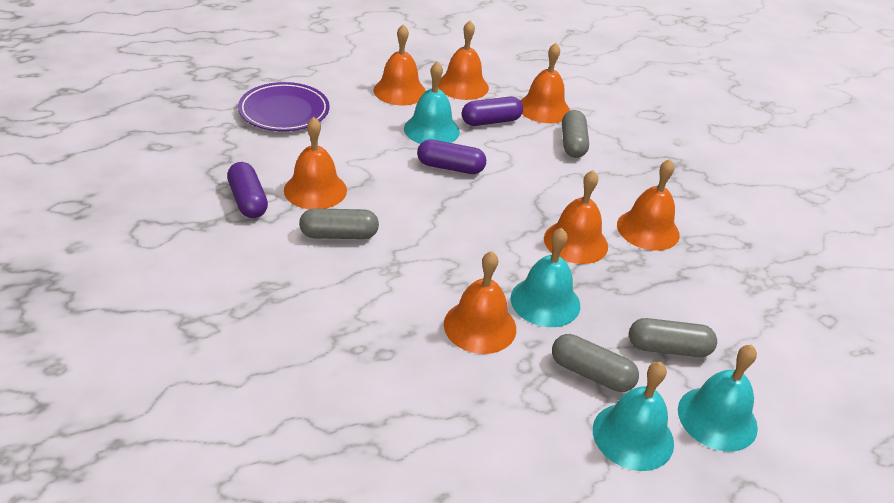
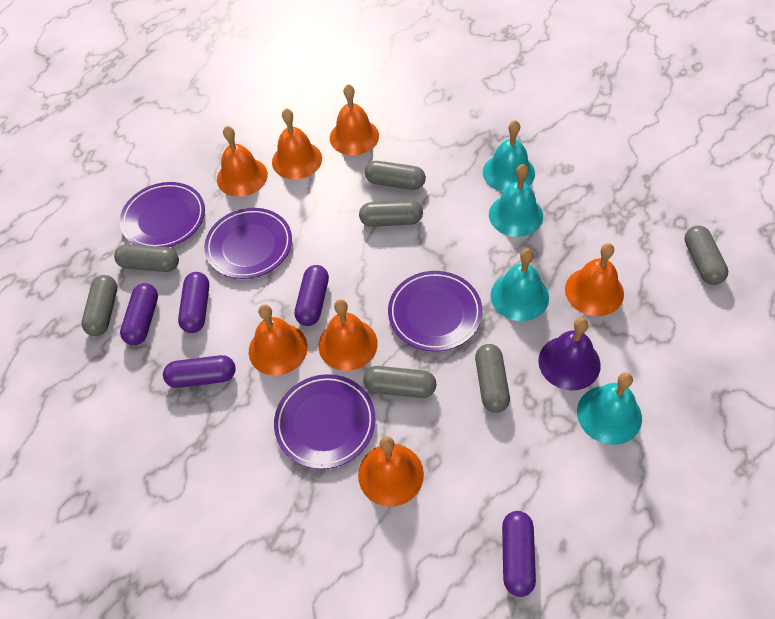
grey capsule: 4 -> 7
purple bell: 0 -> 1
purple capsule: 3 -> 5
purple plate: 1 -> 4

